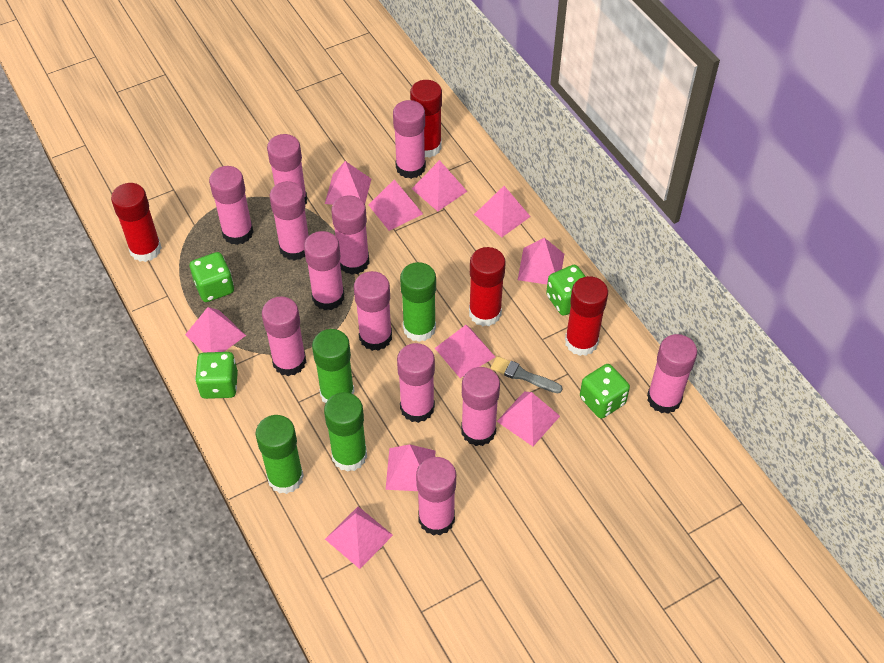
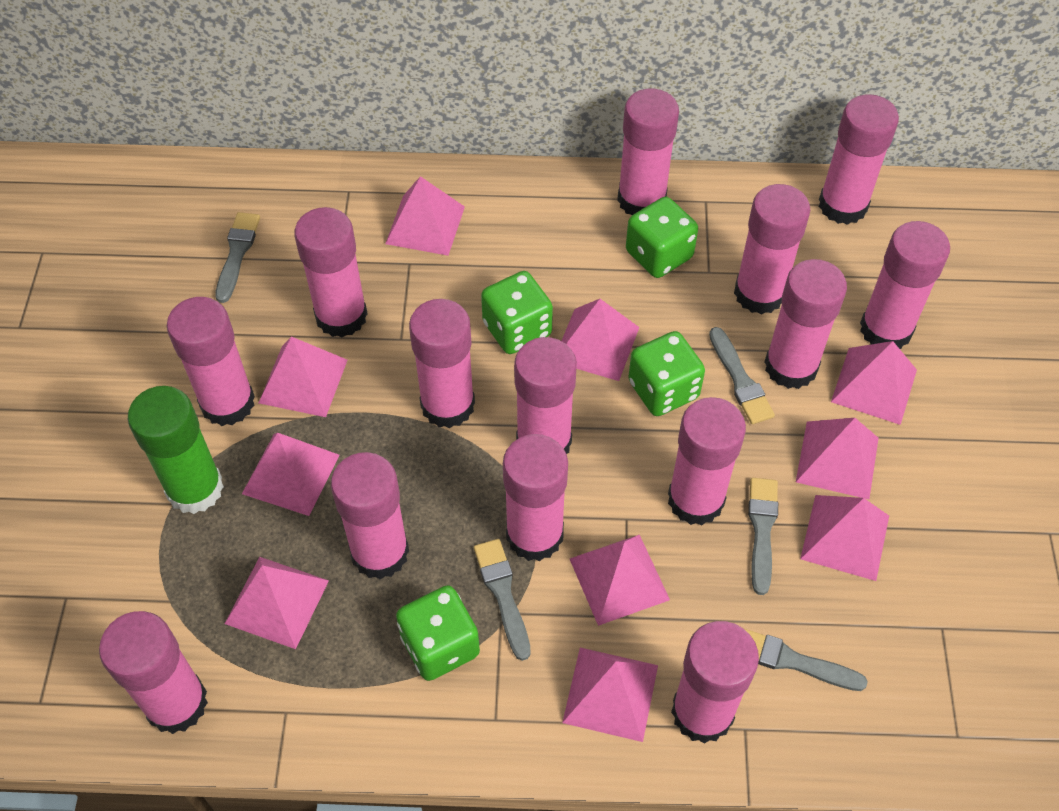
green glue stick: 4 -> 1
grey brush: 1 -> 5
pink glue stick: 12 -> 14
red glue stick: 4 -> 0

